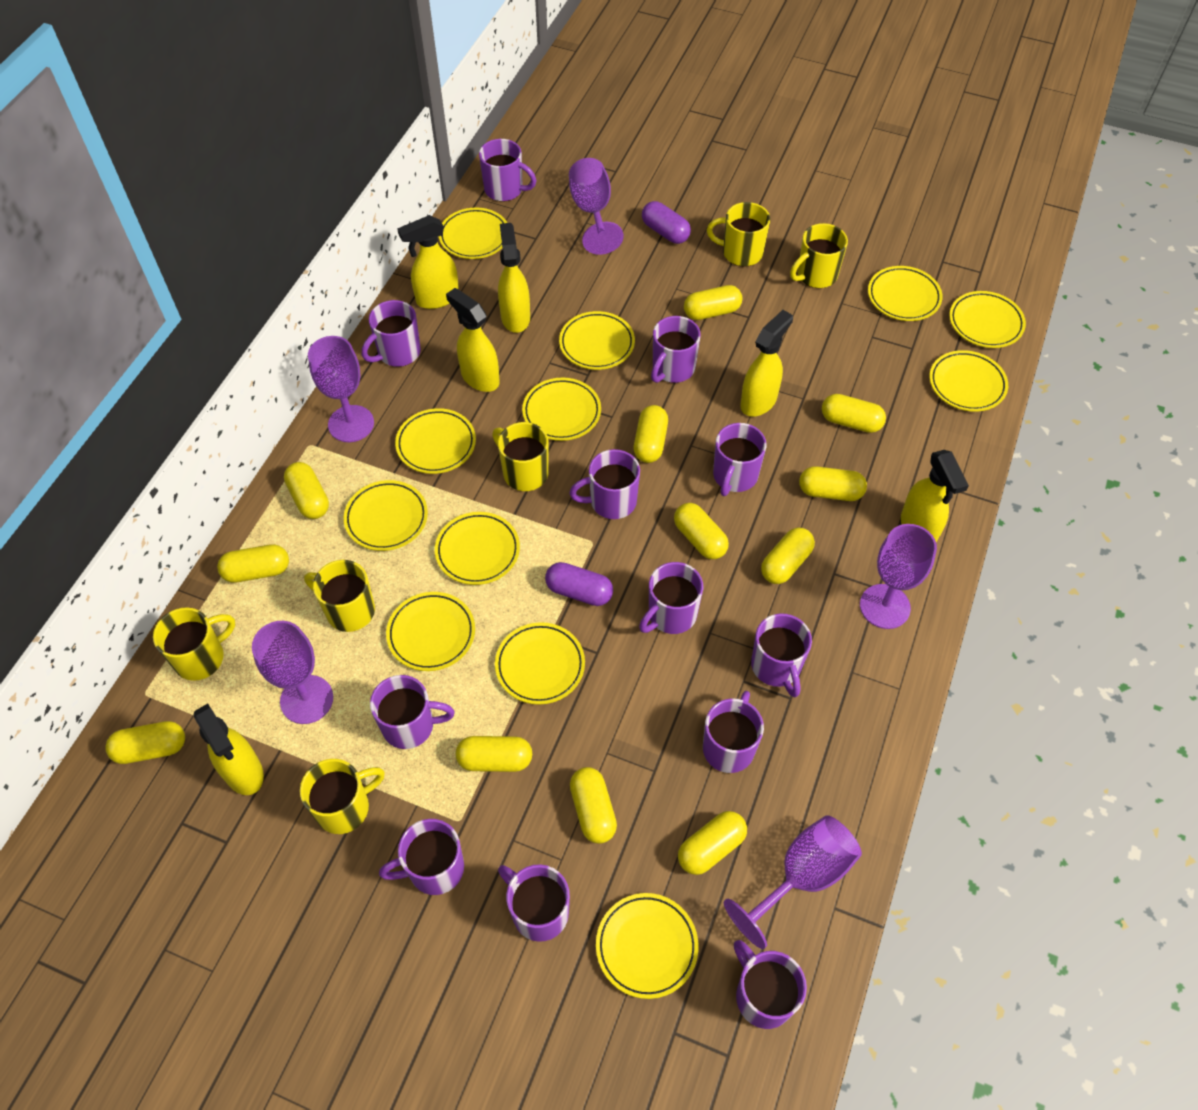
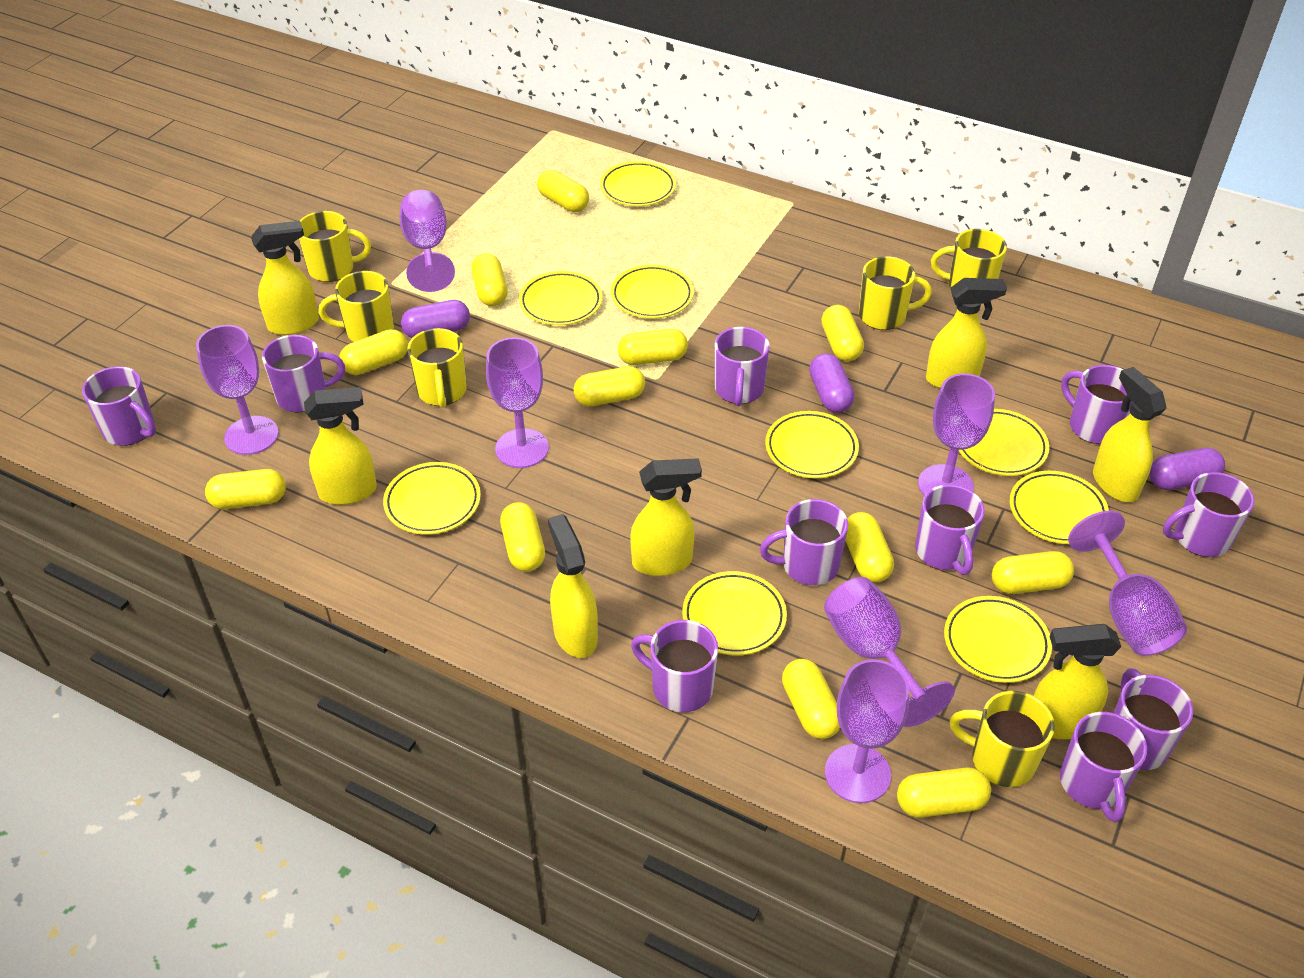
purple capsule: 2 -> 3
purple goblet: 5 -> 7
purple mug: 12 -> 10
yellow plate: 12 -> 9
yellow spray bottle: 6 -> 7

